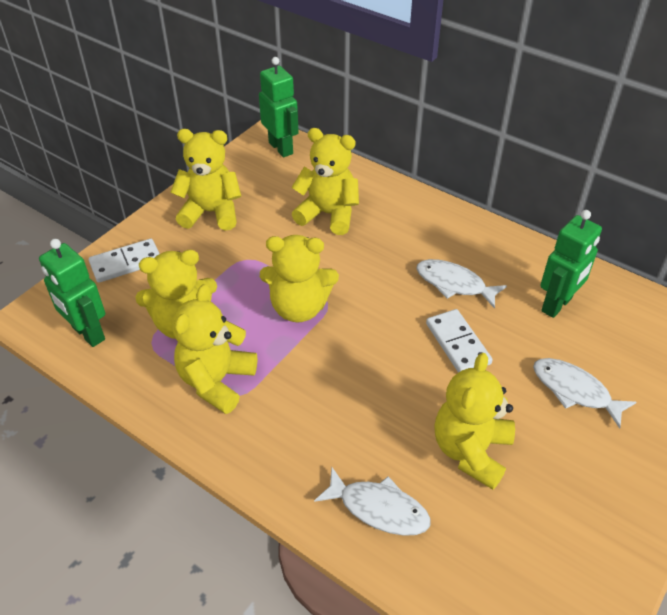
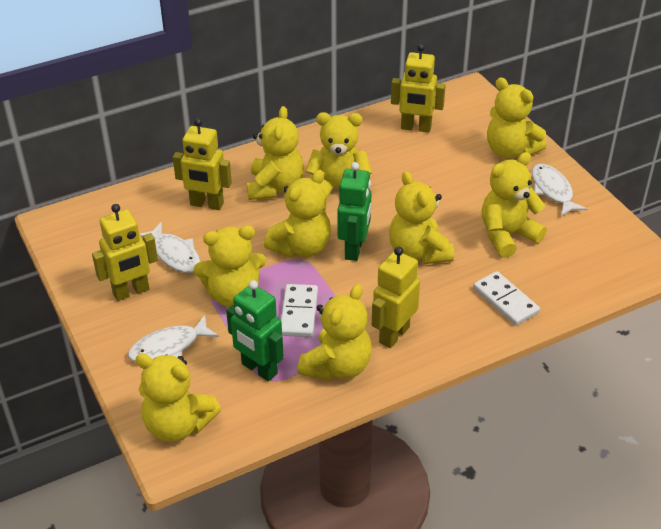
green robot: 3 -> 2
yellow robot: 0 -> 4
yellow teddy bear: 6 -> 9

